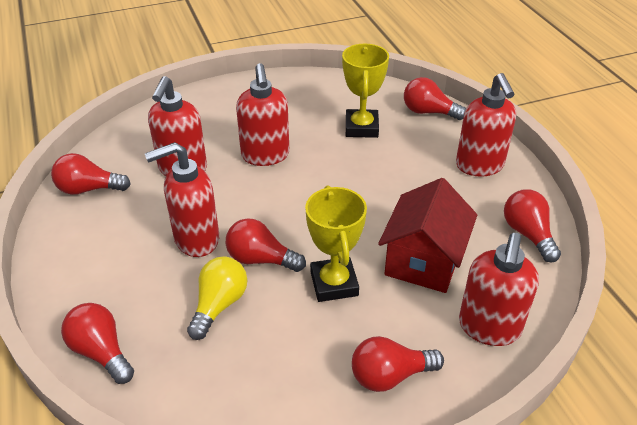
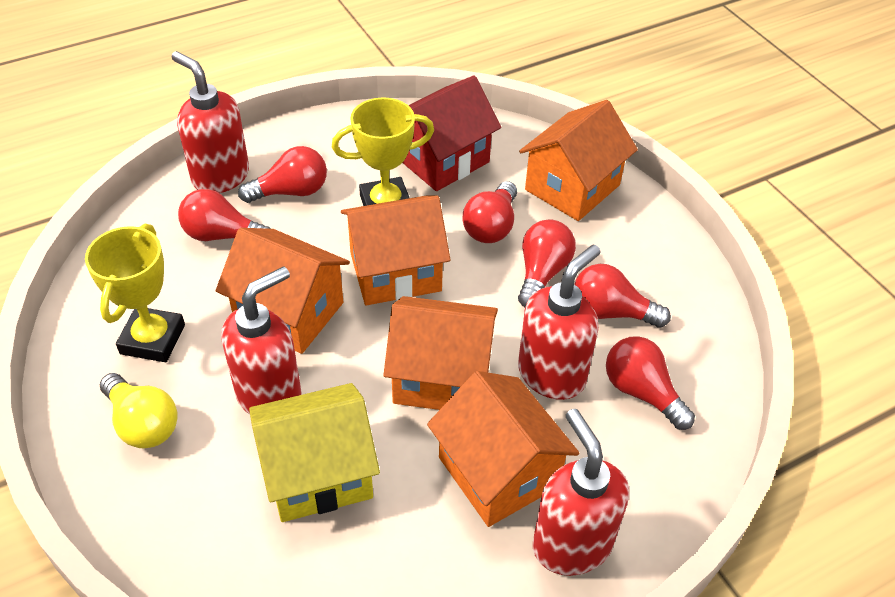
orange house: 0 -> 5
red soap dispenser: 5 -> 4
yellow house: 0 -> 1

